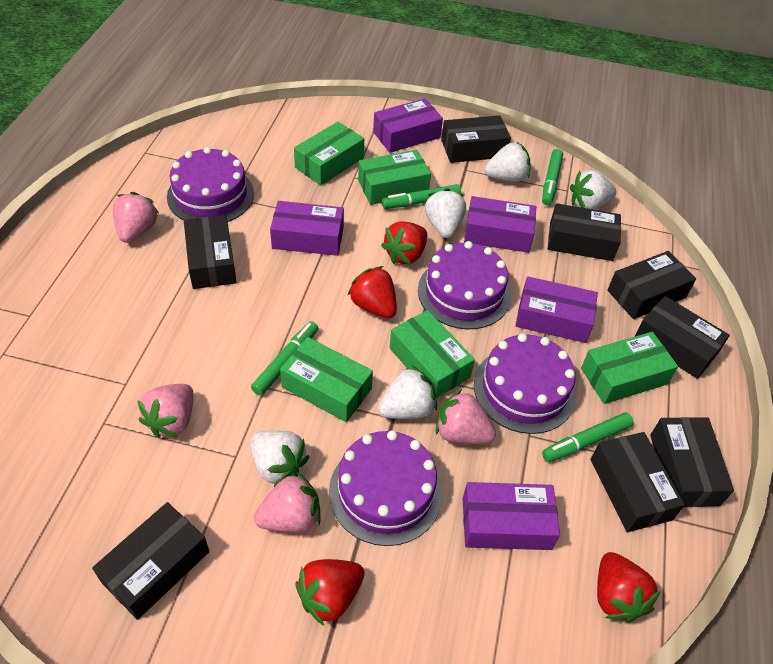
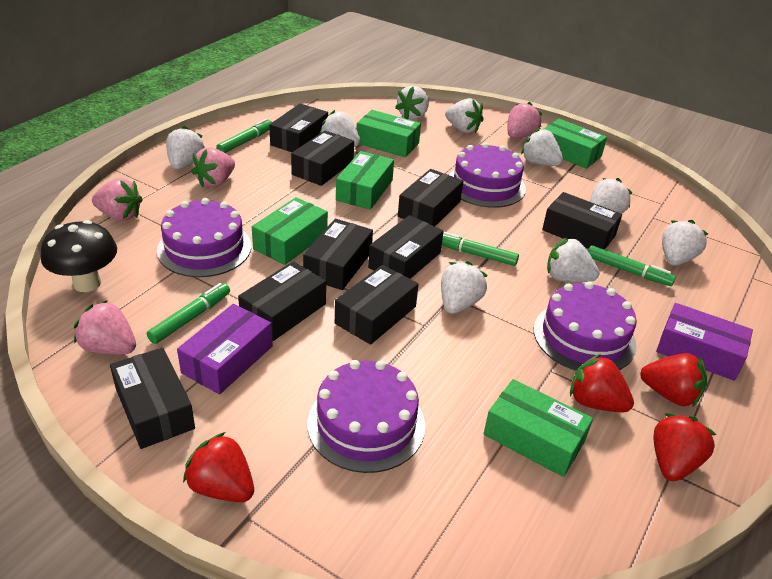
black box: 8 -> 9
black mushroom: 0 -> 1
purple box: 5 -> 2
white strawberry: 5 -> 9

